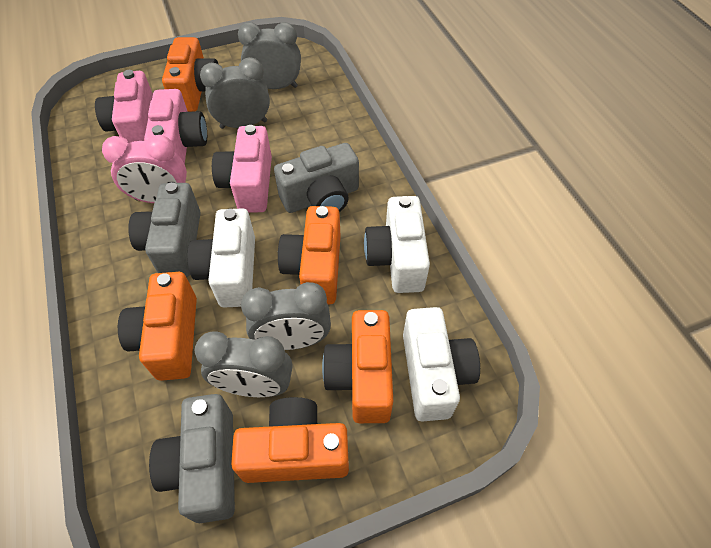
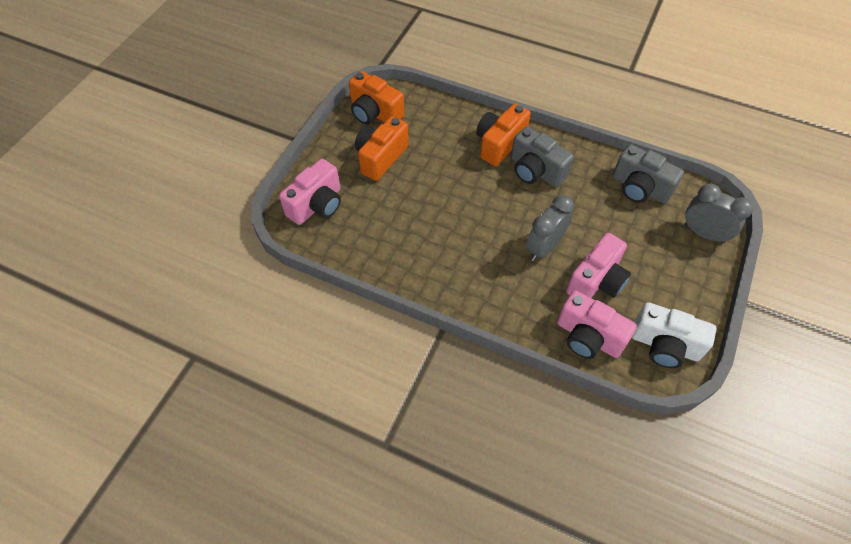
grey camera: 3 -> 2
grey clock: 4 -> 2
orange camera: 5 -> 3
pink clock: 1 -> 0
white camera: 3 -> 1

